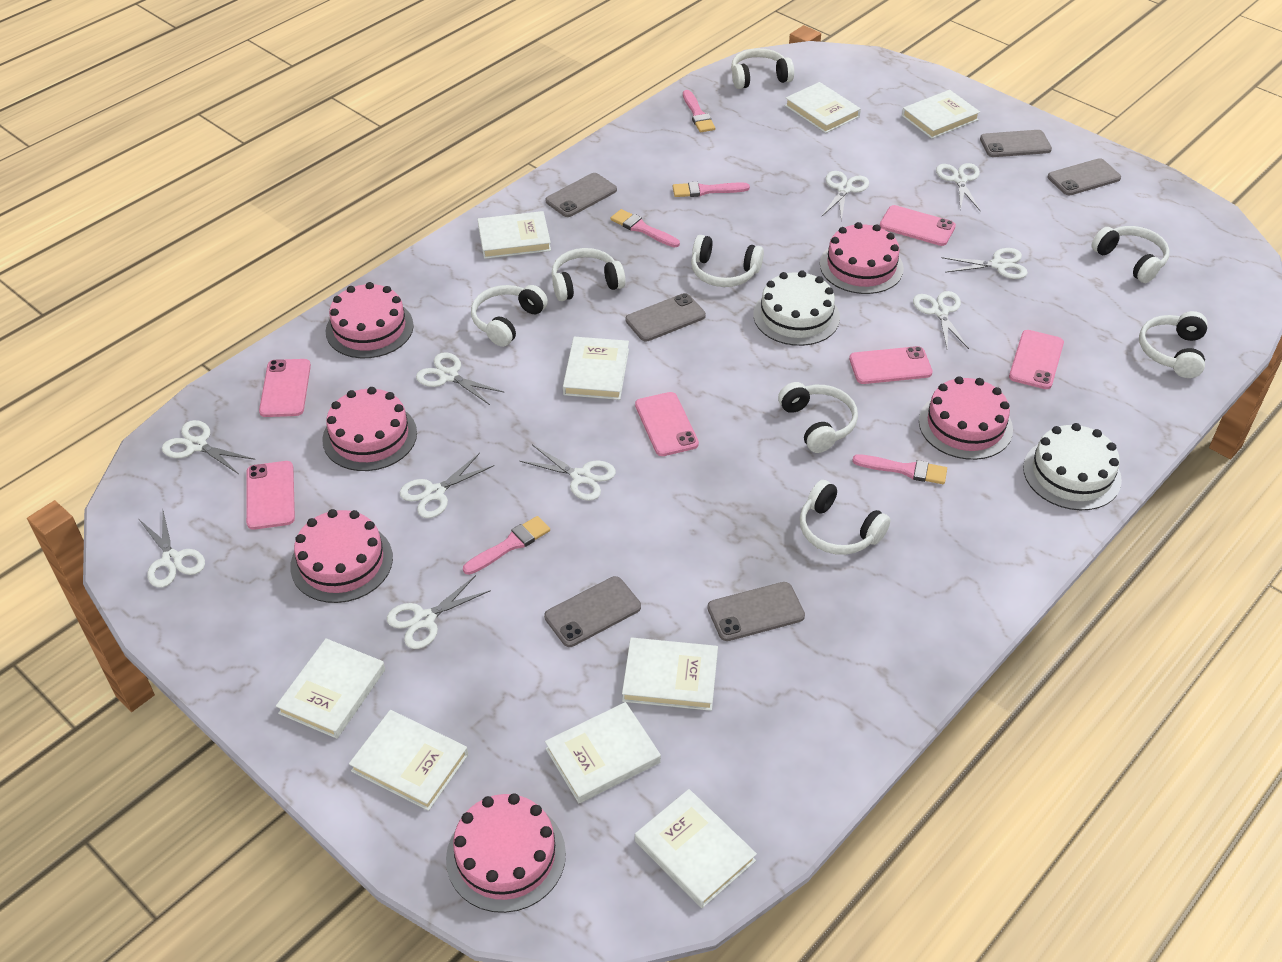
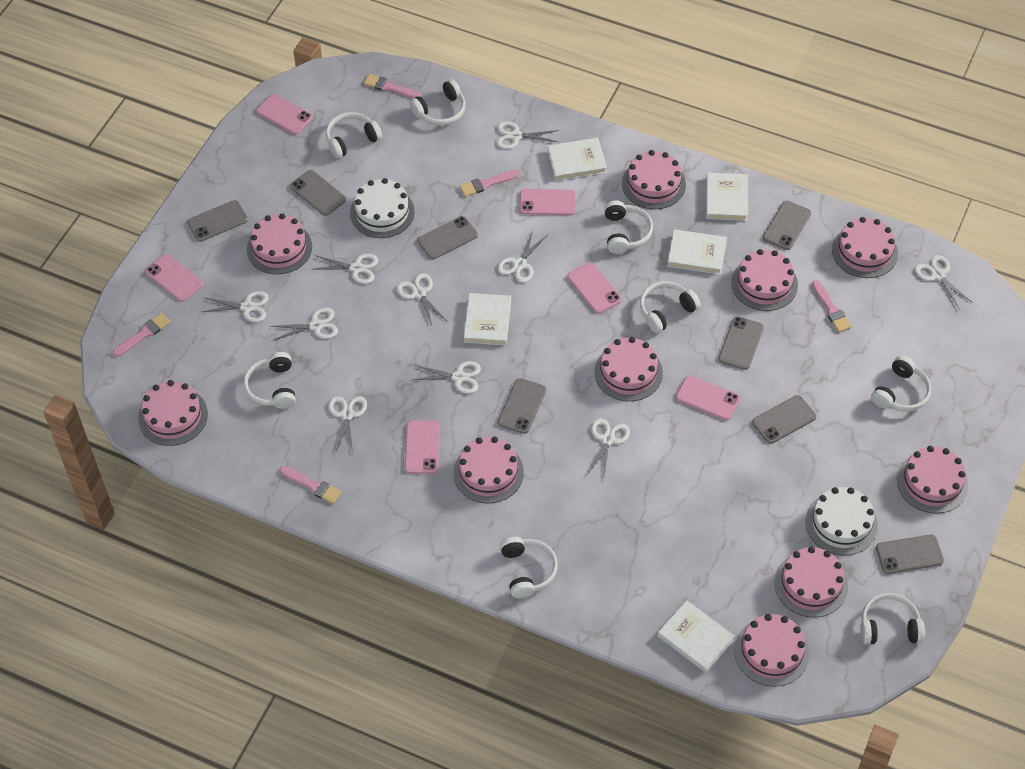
grey phone: 6 -> 8
pink cake: 6 -> 10
white book: 9 -> 5

